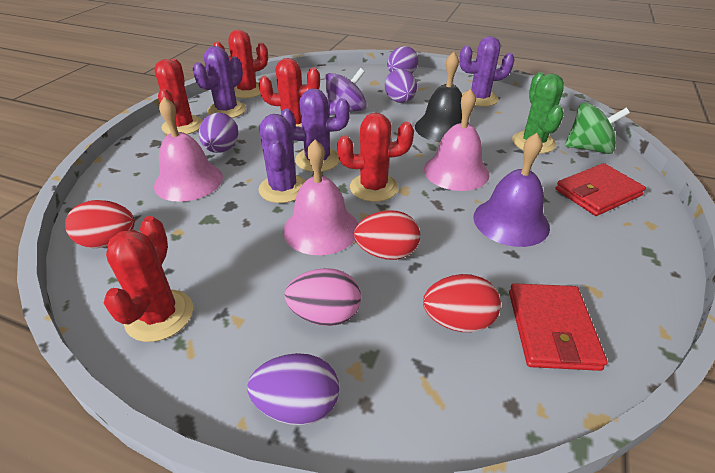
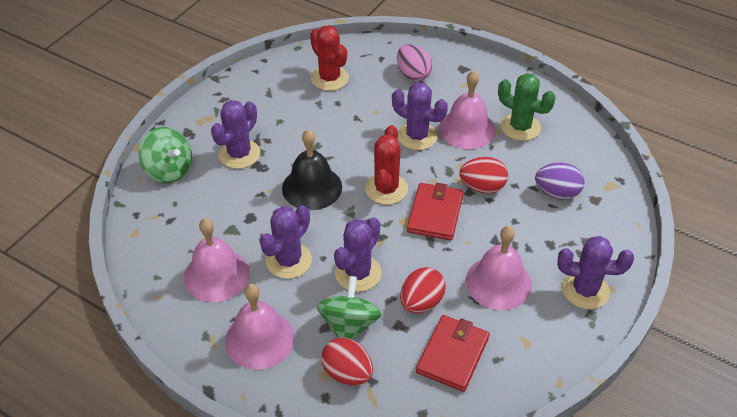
green spinning top: 1 -> 2
pink bell: 3 -> 4
purple bell: 1 -> 0
purple cactus: 4 -> 5
purple egg: 4 -> 1
purple spinning top: 1 -> 0
red cactus: 5 -> 2

